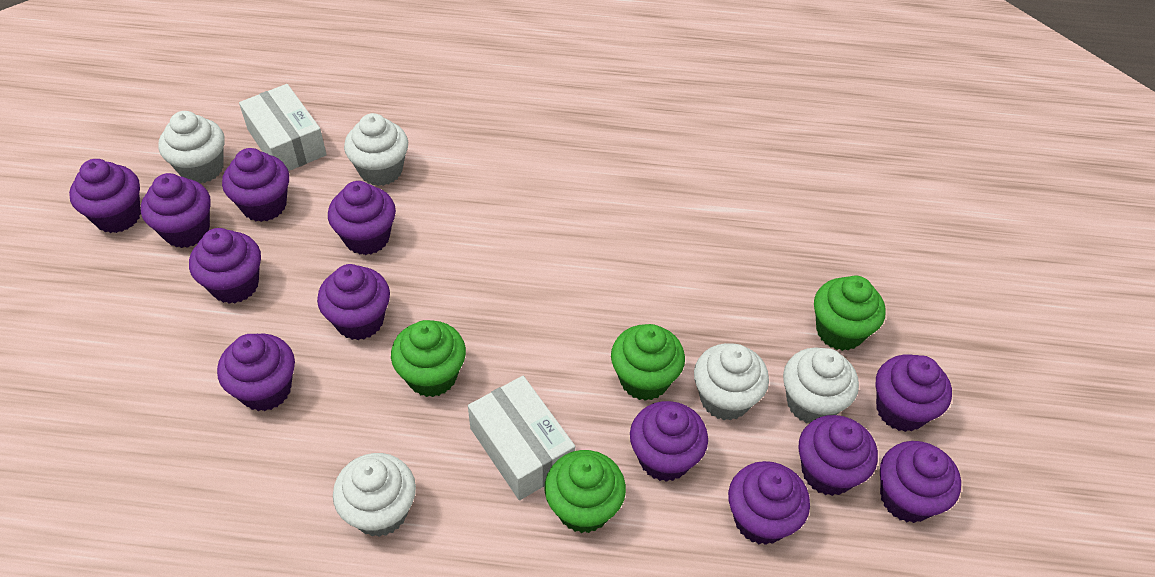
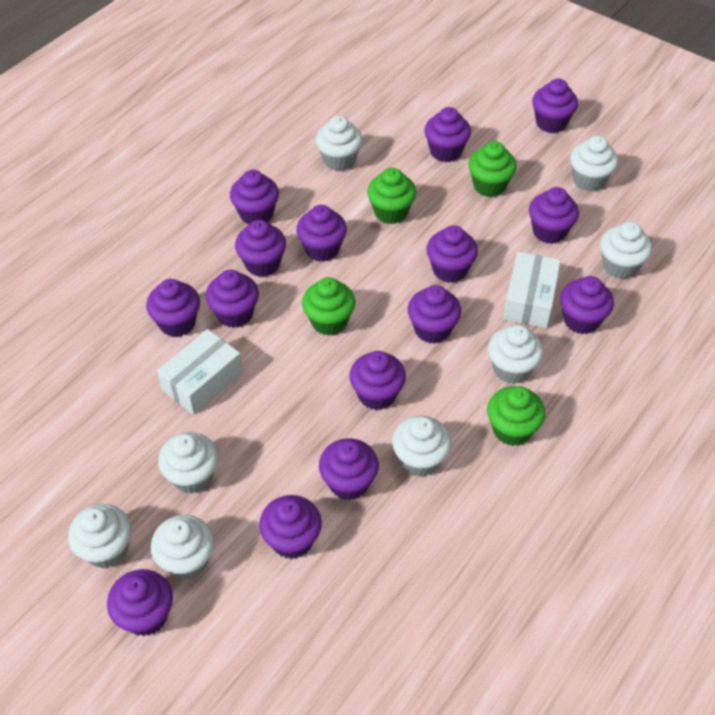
purple cupcake: 12 -> 15
white cupcake: 5 -> 8

